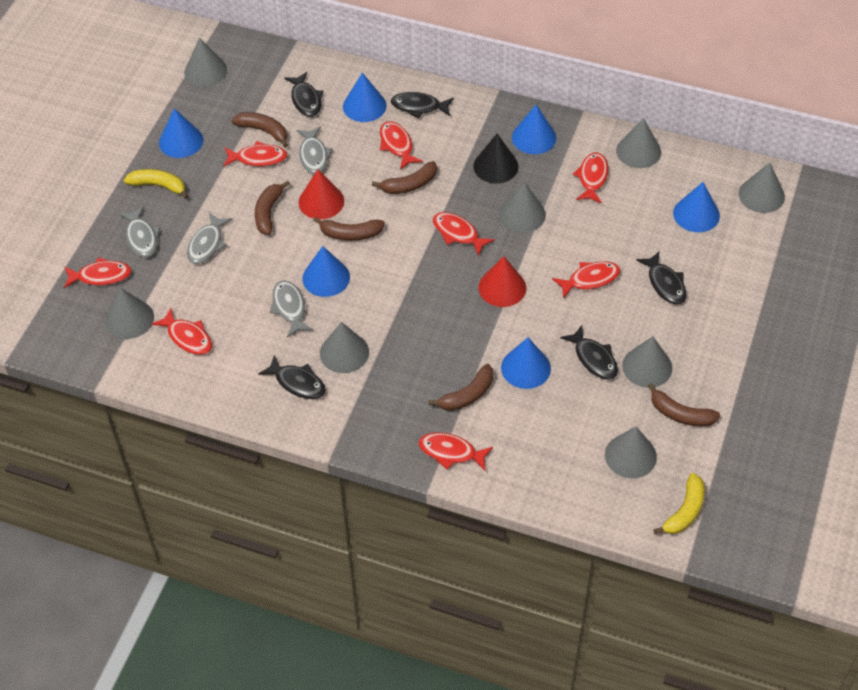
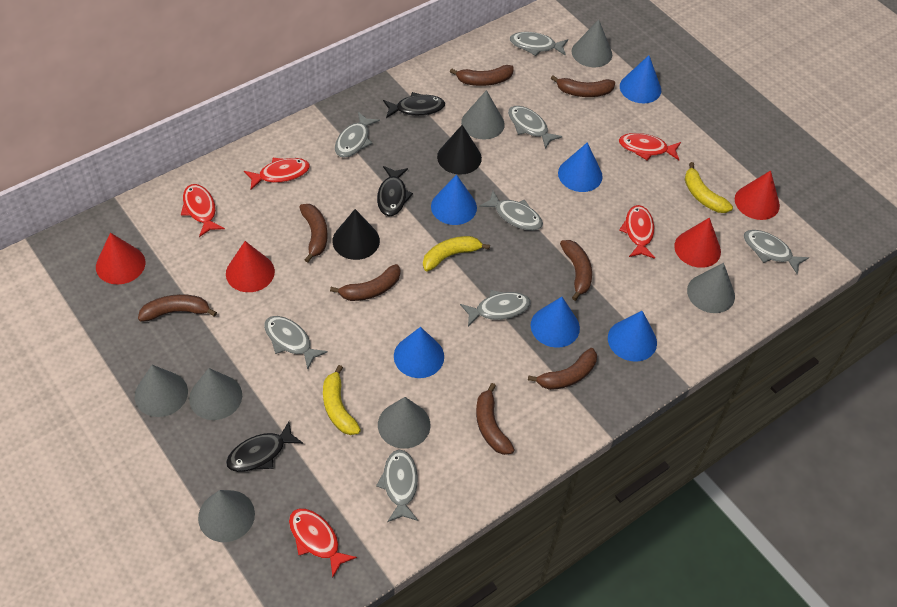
black cone: 1 -> 2
black fish: 5 -> 3
brown banana: 6 -> 8
grey cone: 8 -> 7
grey fish: 4 -> 8
red cone: 2 -> 4
red fish: 8 -> 5
yellow banana: 2 -> 3

